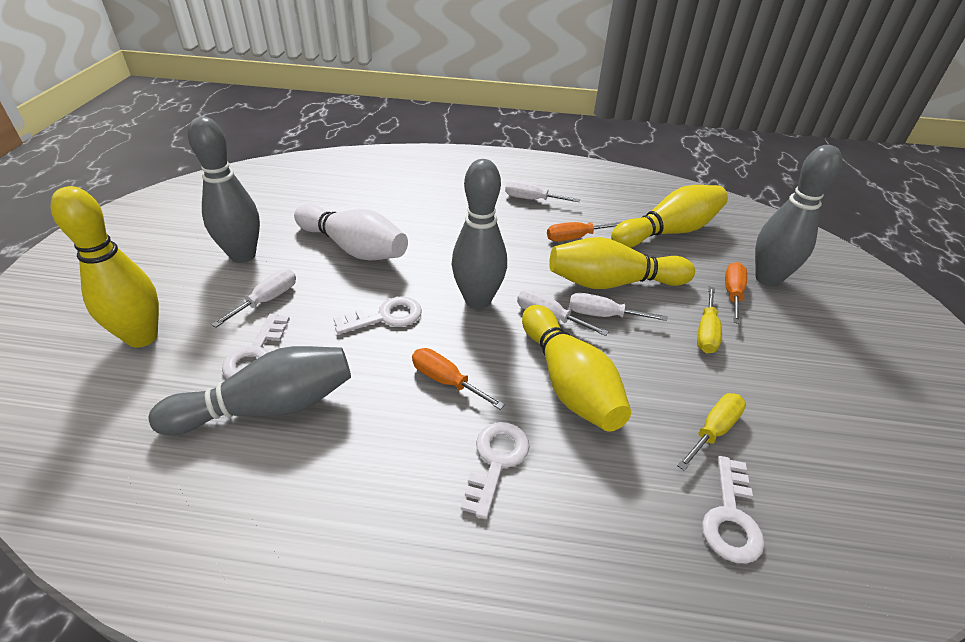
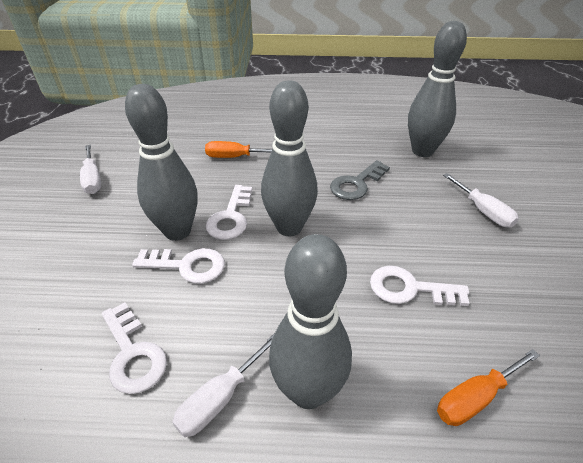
grey key: 0 -> 1
orange screwdriver: 3 -> 2
white bowling pin: 1 -> 0
white screwdriver: 4 -> 3
yellow bowling pin: 4 -> 0
yellow screwdriver: 2 -> 0

